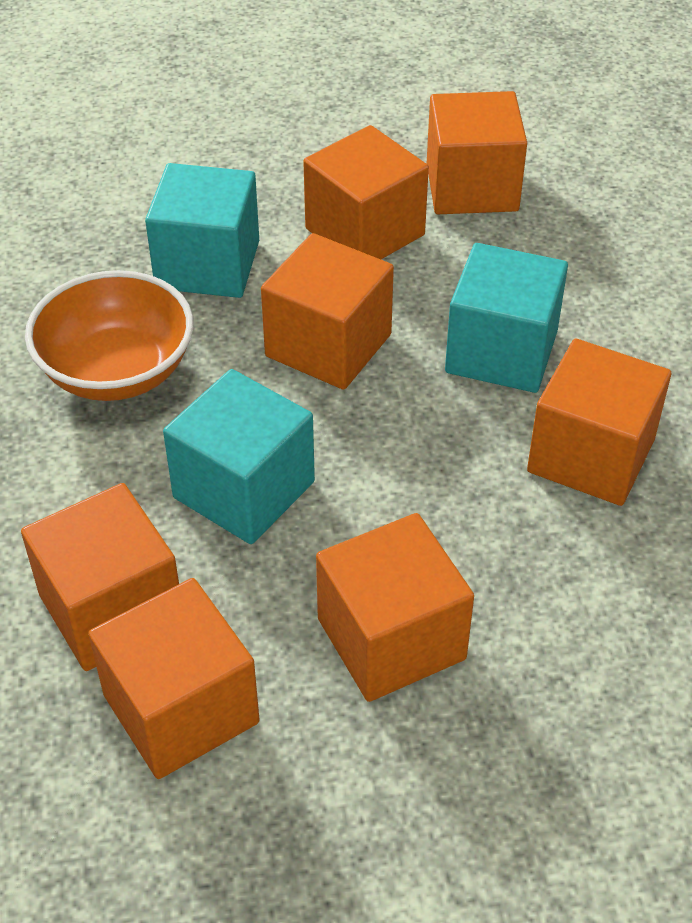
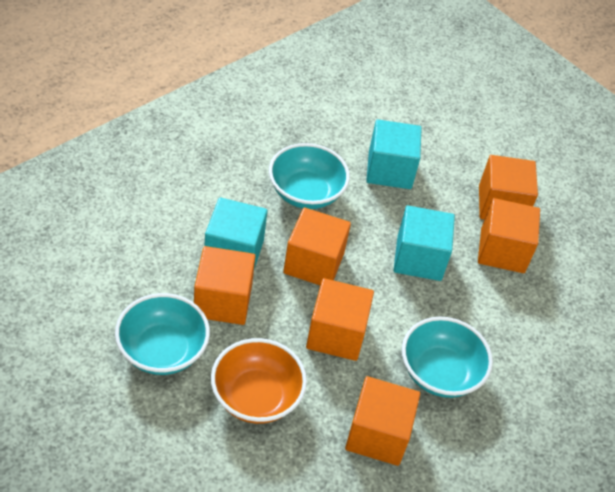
orange cube: 7 -> 6
turquoise bowl: 0 -> 3

